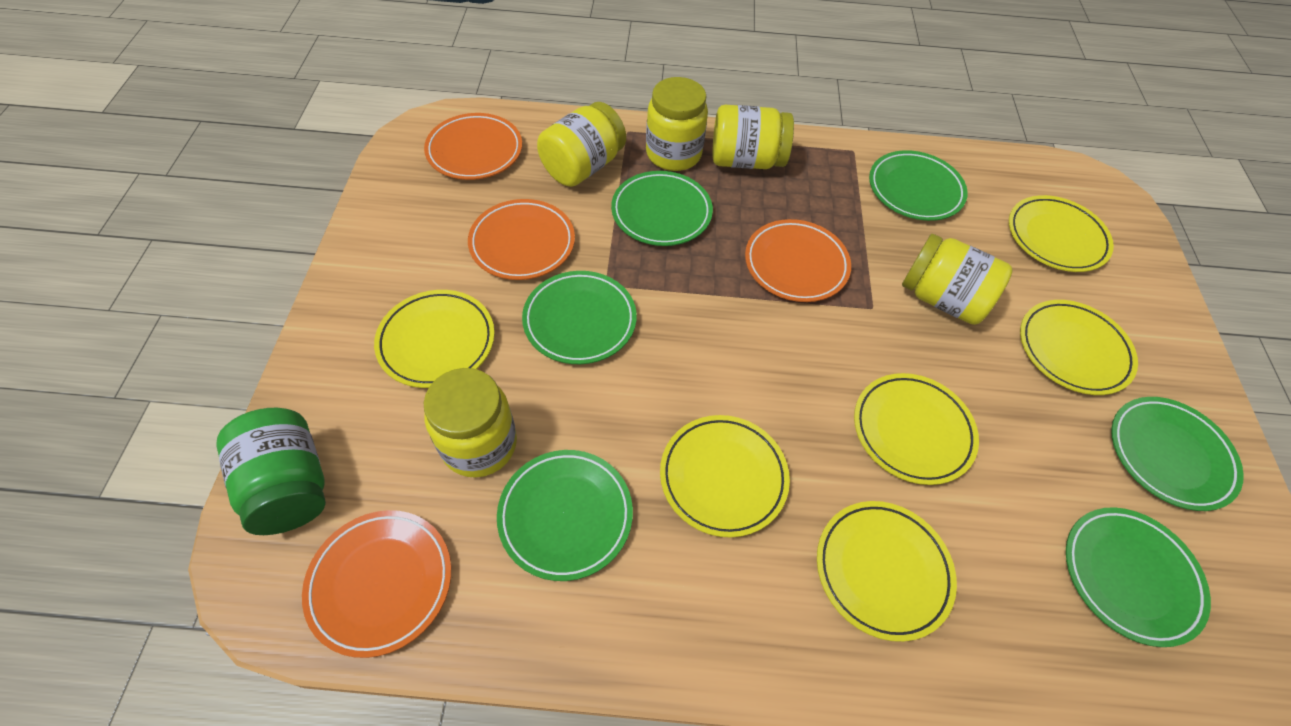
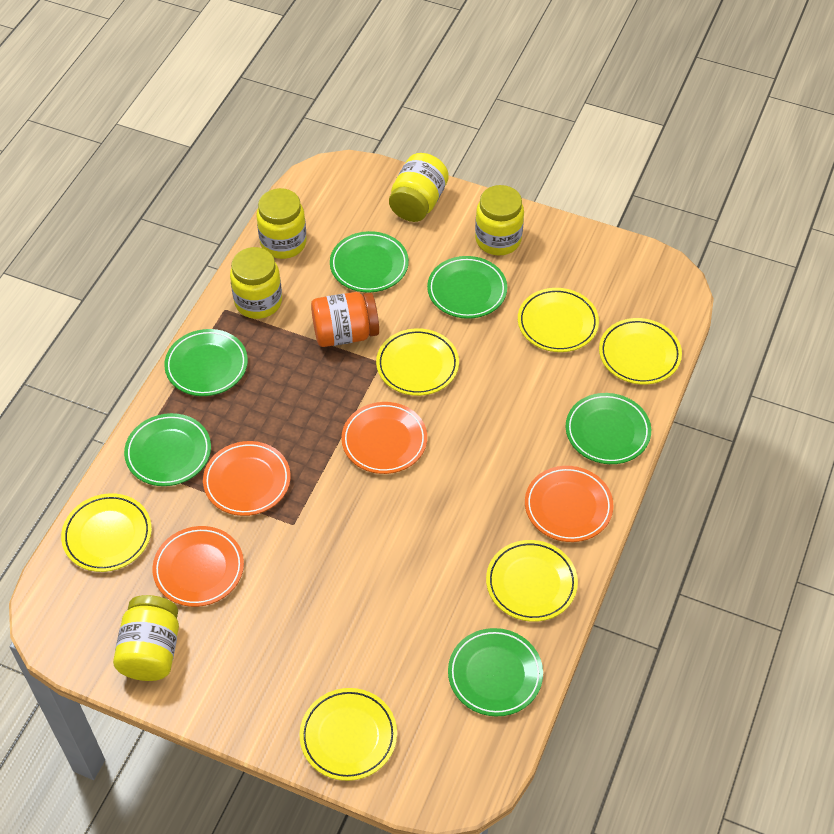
green jar: 1 -> 0
orange jar: 0 -> 1

